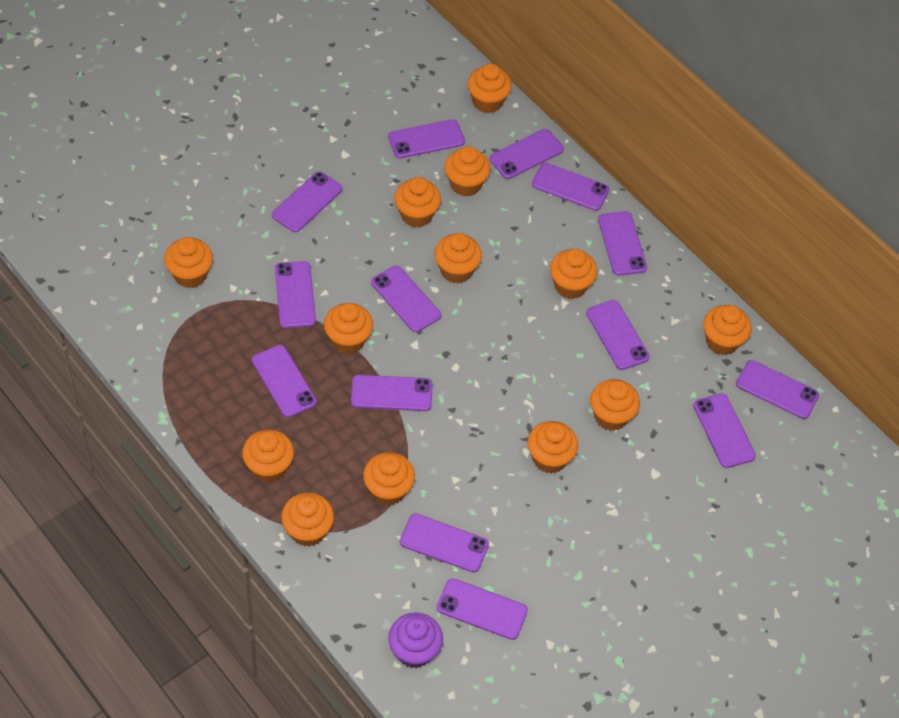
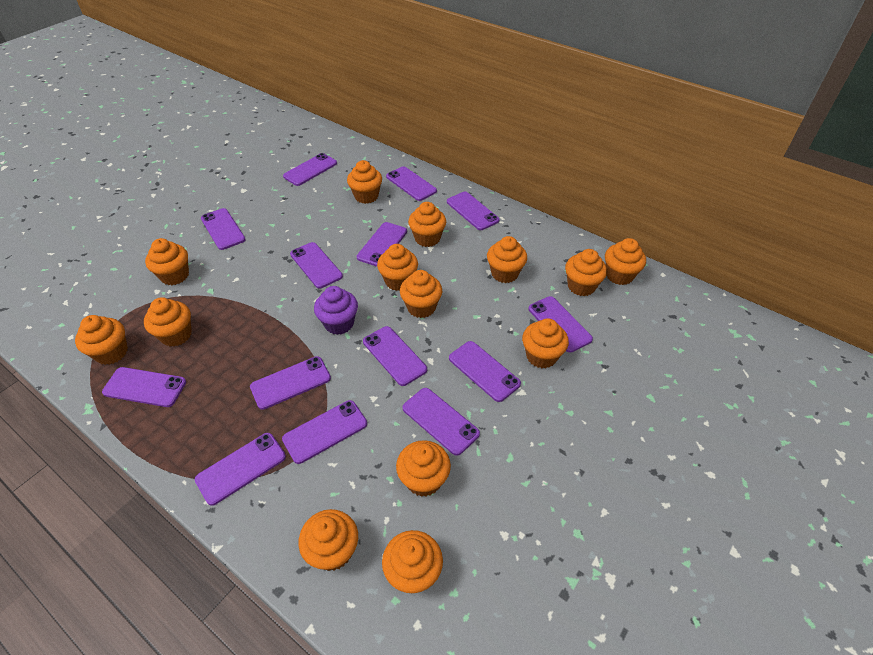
orange cupcake: 13 -> 14

